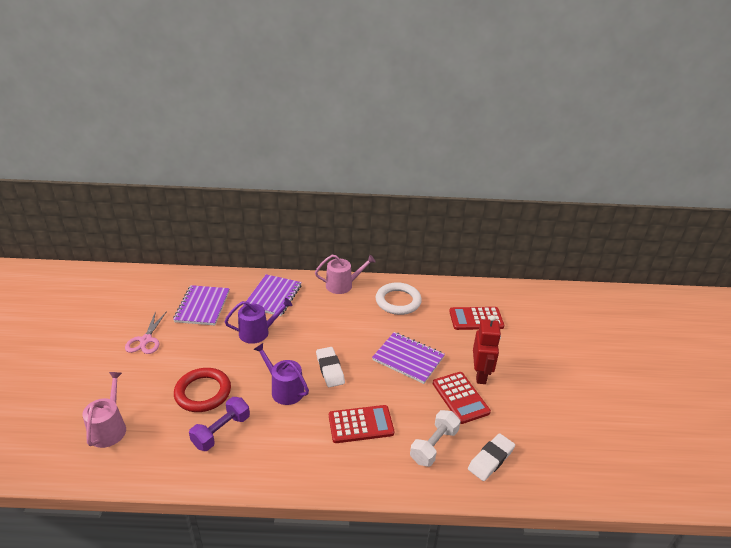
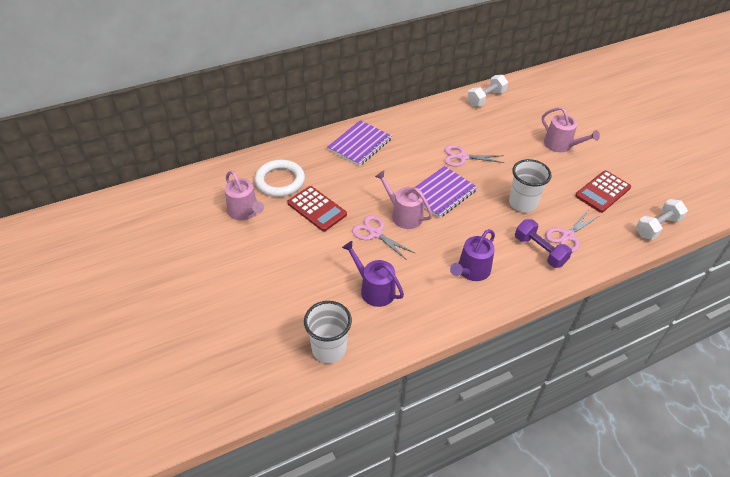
pink scissors: 1 -> 3
pink watering can: 2 -> 3
purple notebook: 3 -> 2
red calculator: 3 -> 2
red ring: 1 -> 0
red robot: 1 -> 0
white cup: 0 -> 2
white dumbbell: 1 -> 2
white eraser: 2 -> 0

